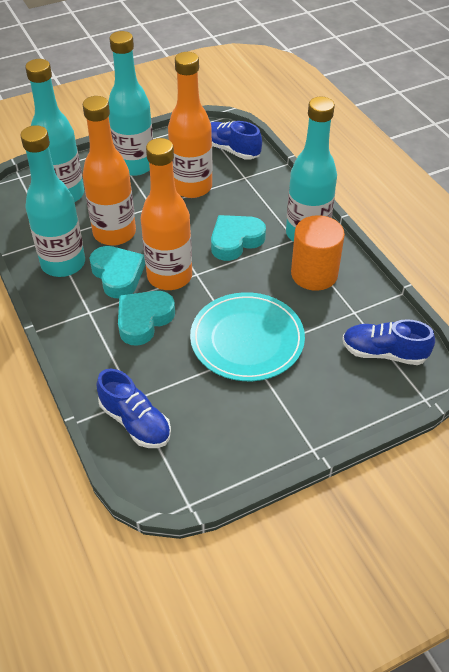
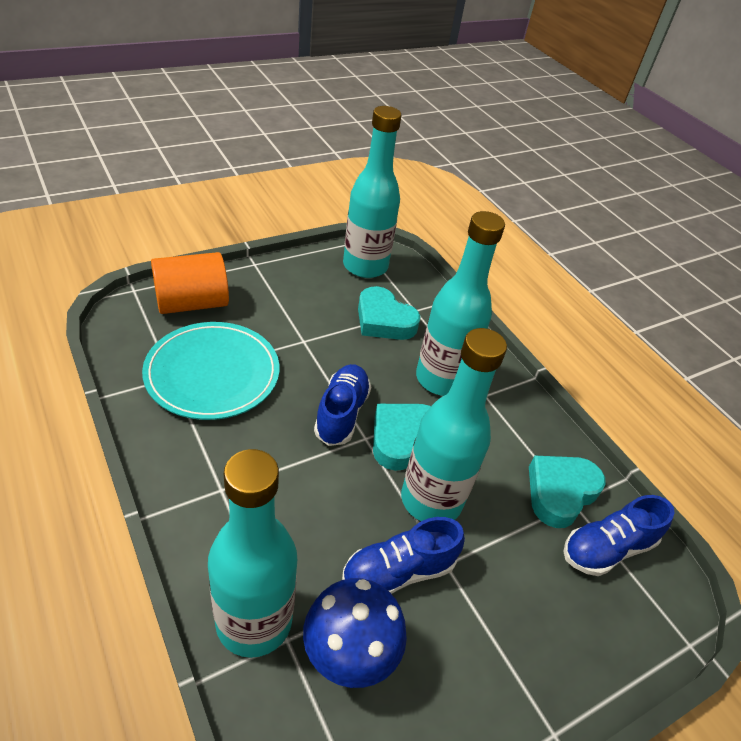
blue mushroom: 0 -> 1
orange bottle: 3 -> 0

